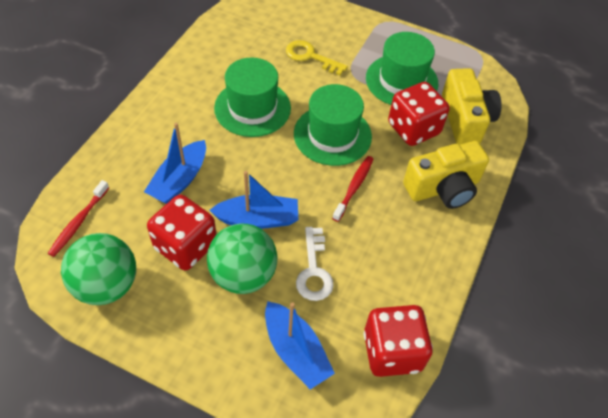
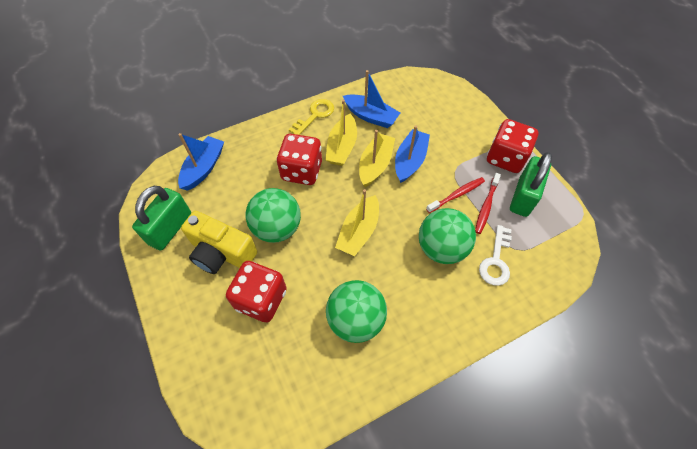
green ball: 2 -> 3
green hat: 3 -> 0
green padlock: 0 -> 2
yellow boat: 0 -> 3
yellow camera: 2 -> 1

